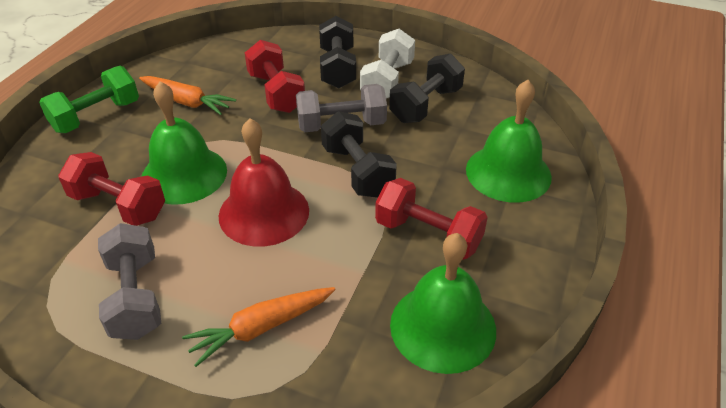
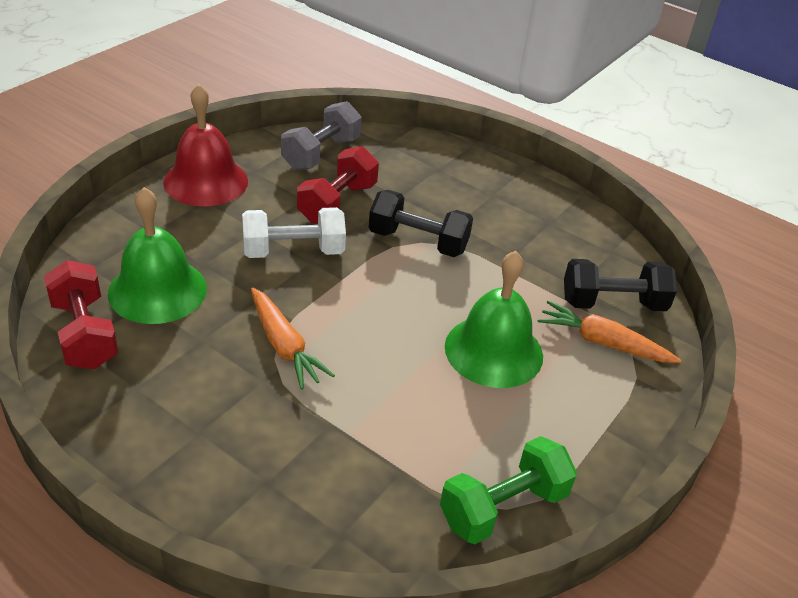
black dumbbell: 3 -> 2
green bell: 3 -> 2
grey dumbbell: 2 -> 1
red dumbbell: 3 -> 2

